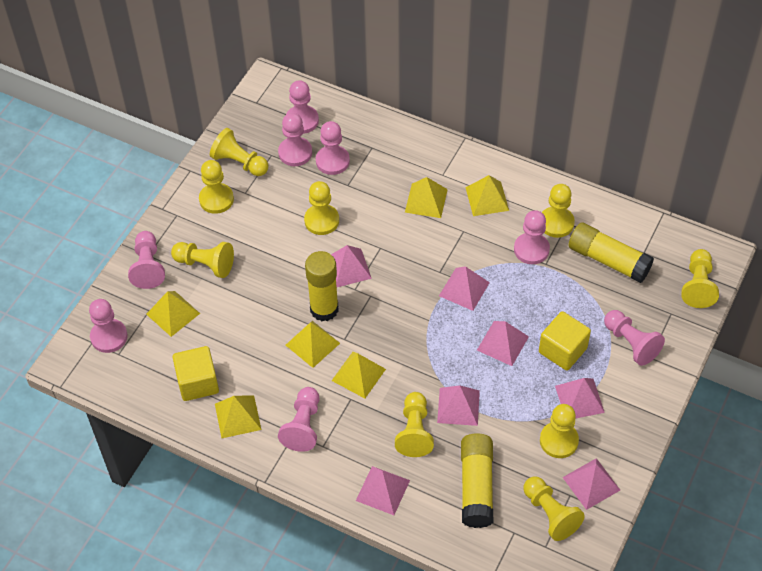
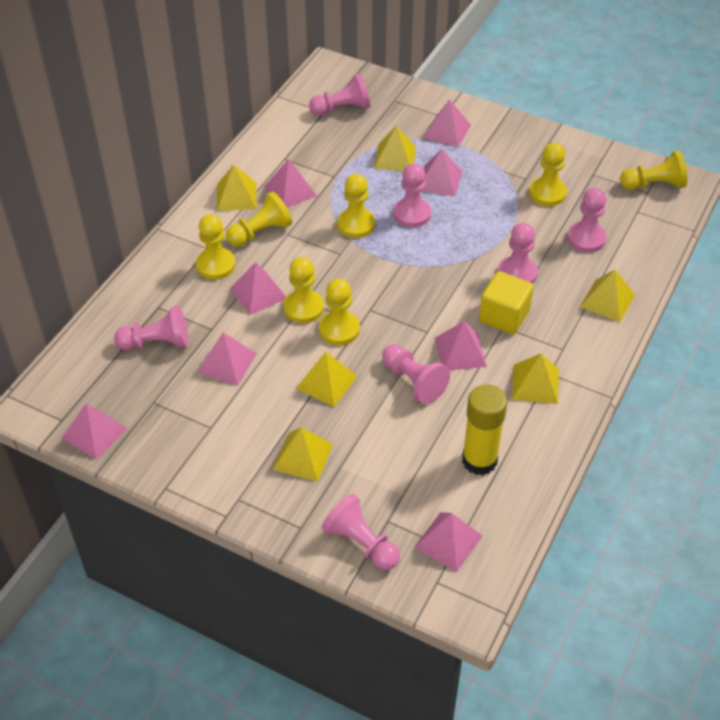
pink pawn: 8 -> 7
pink pyramid: 7 -> 8
yellow cube: 2 -> 1
yellow glue stick: 3 -> 1
yellow pawn: 9 -> 7

